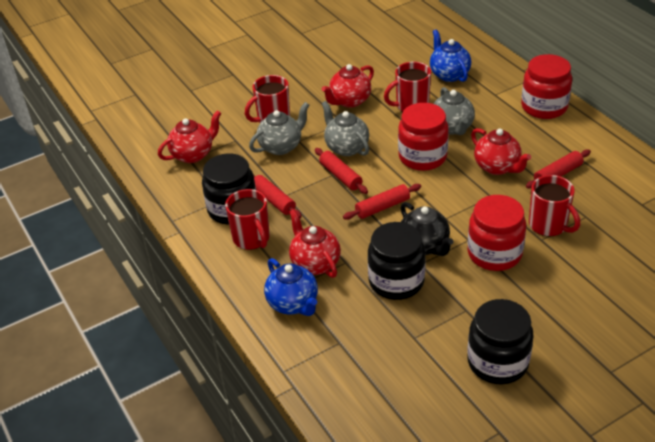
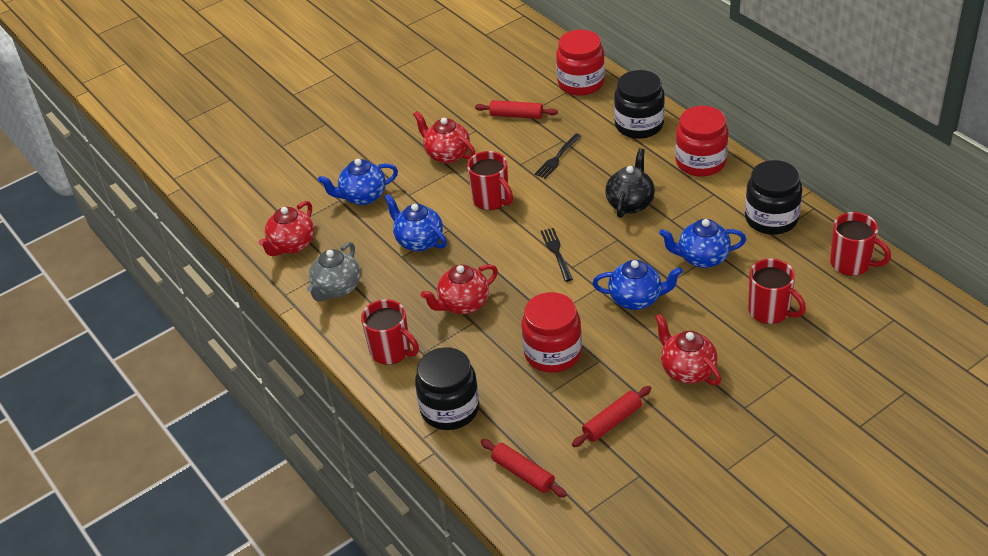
black fork: 0 -> 2
blue teapot: 2 -> 4
grey teapot: 3 -> 1
red rolling pin: 4 -> 3

